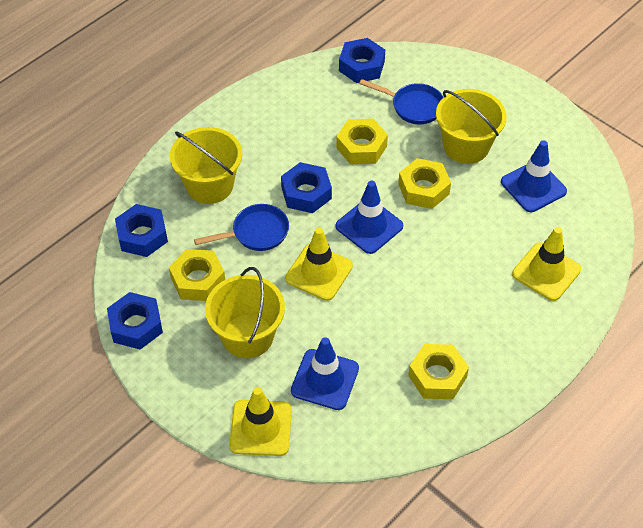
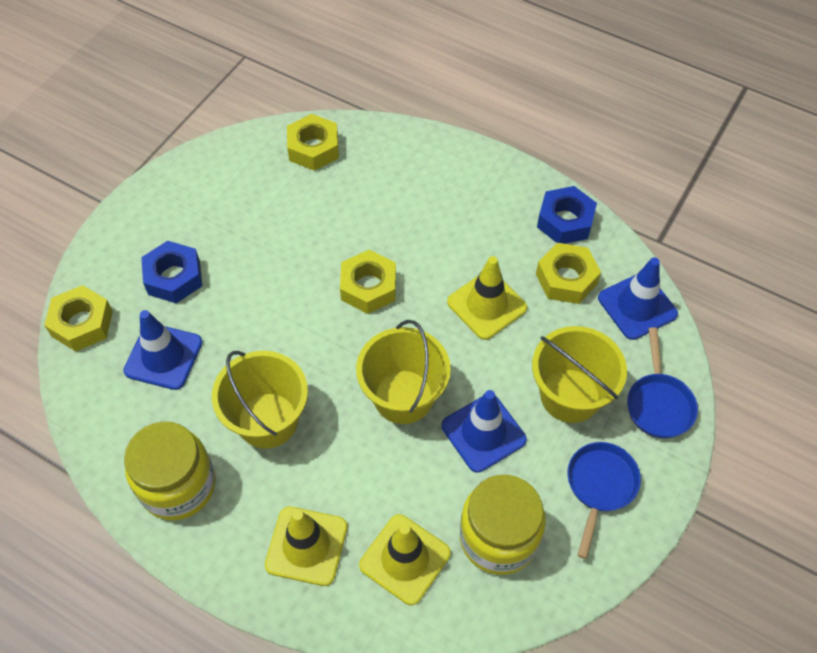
blue nut: 4 -> 2
yellow jar: 0 -> 2

